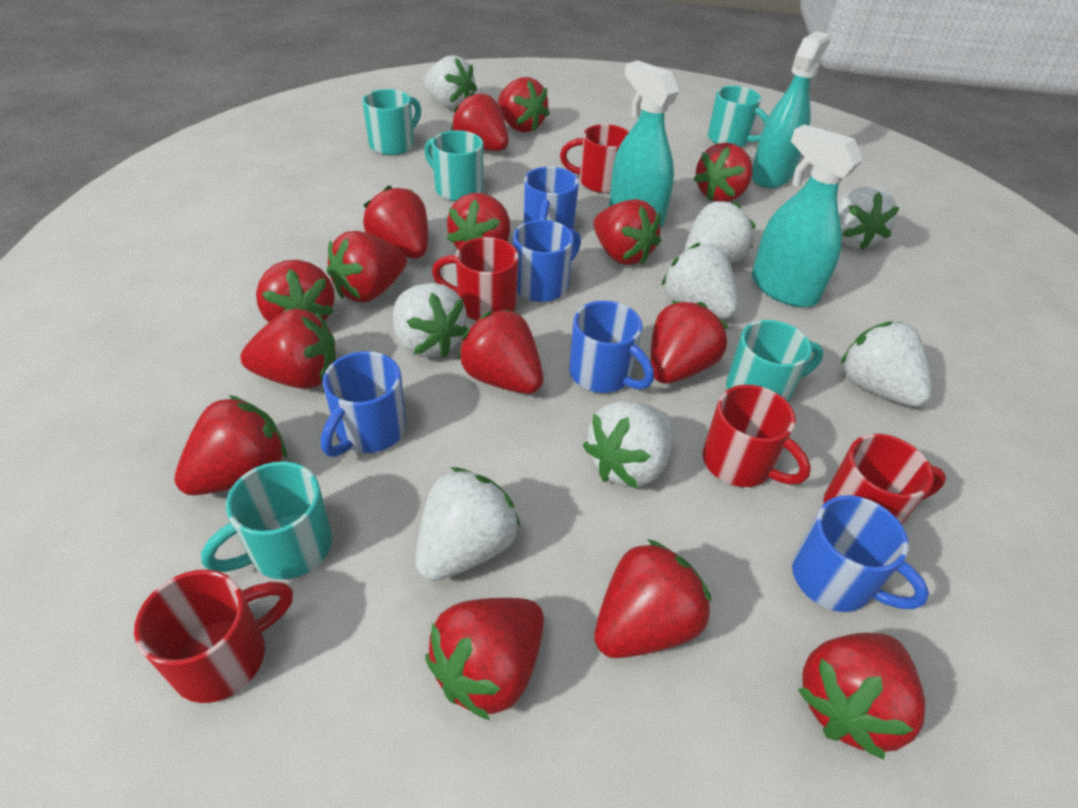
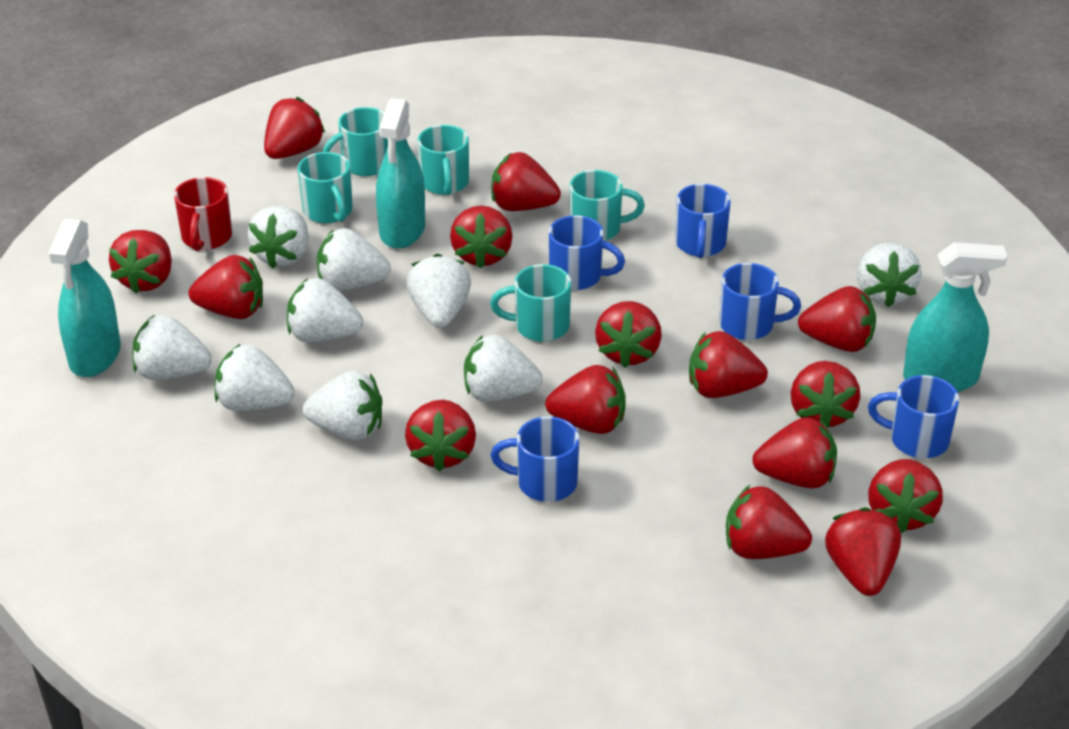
red mug: 5 -> 1
white strawberry: 8 -> 9

